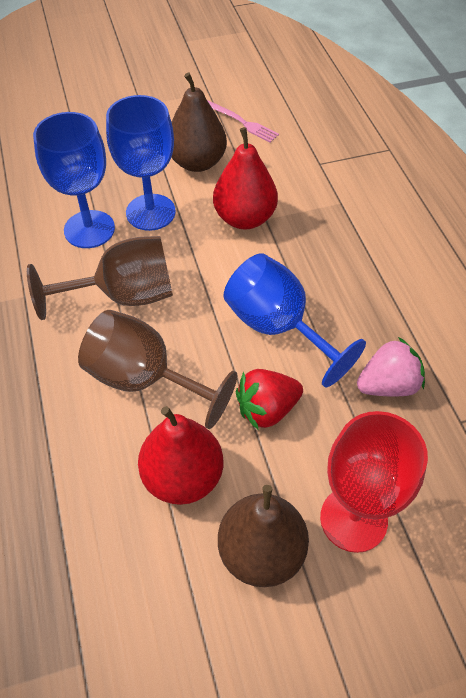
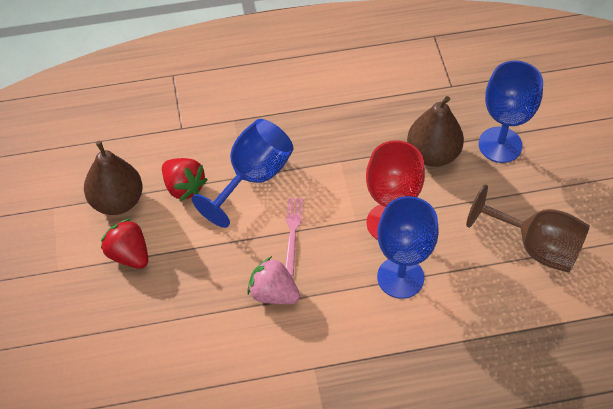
brown goblet: 2 -> 1
red pear: 2 -> 0
red strawberry: 1 -> 2

